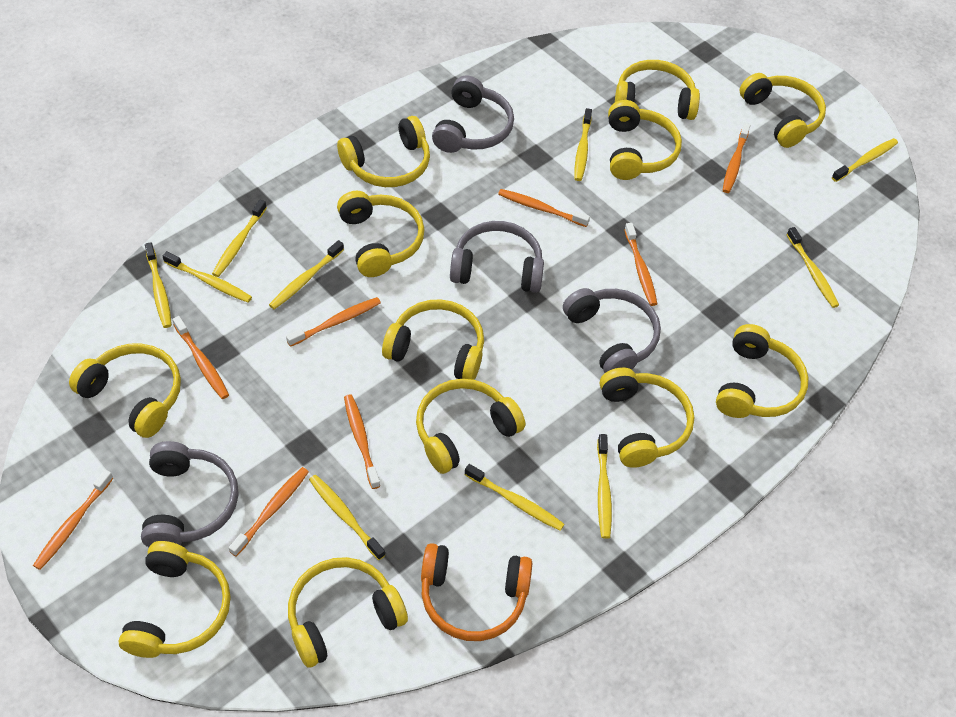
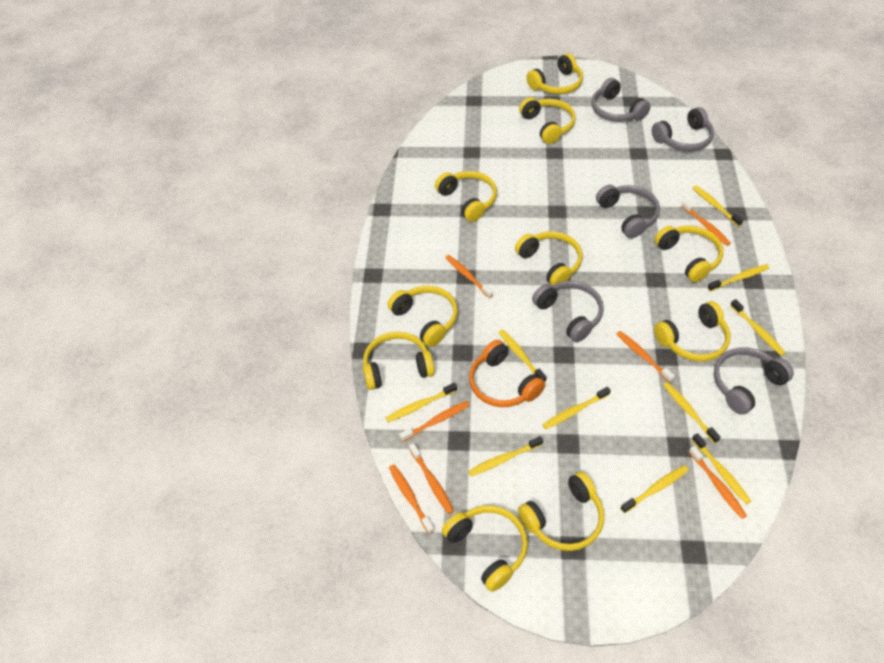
grey headphones: 4 -> 5
orange toothbrush: 8 -> 7
yellow headphones: 12 -> 10

